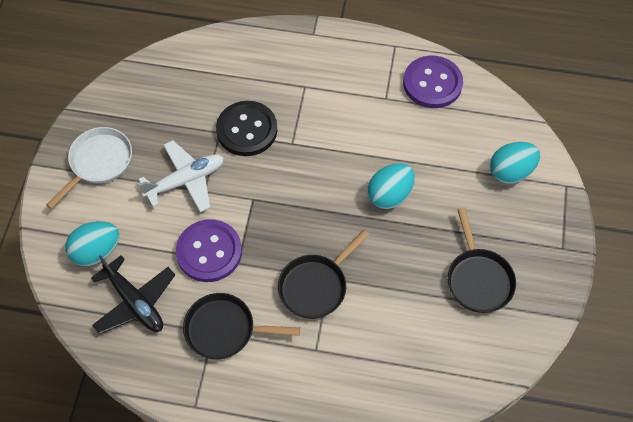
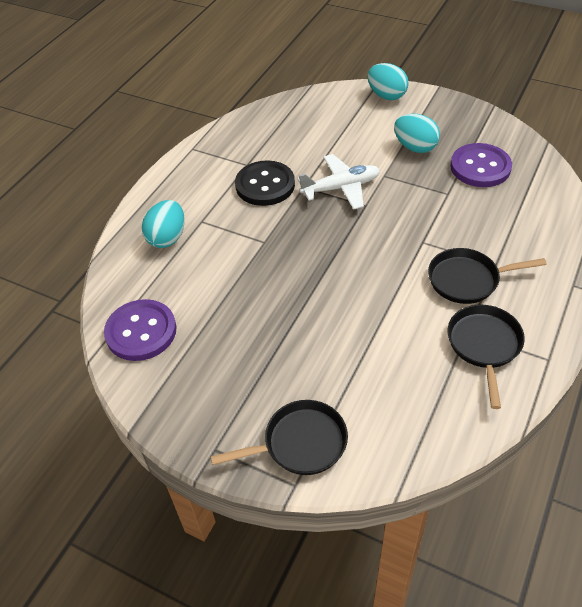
black plane: 1 -> 0
white pan: 1 -> 0

